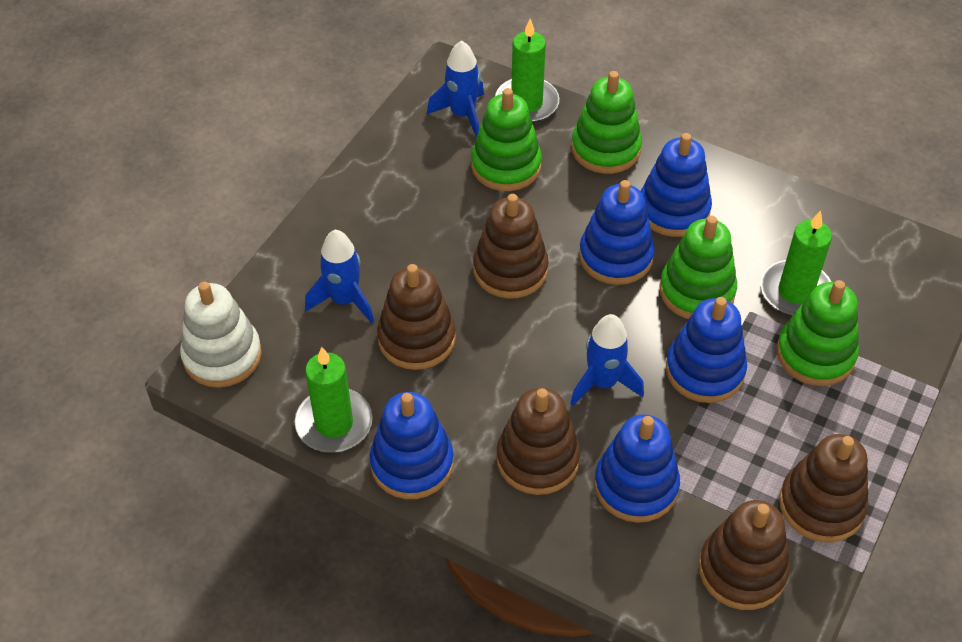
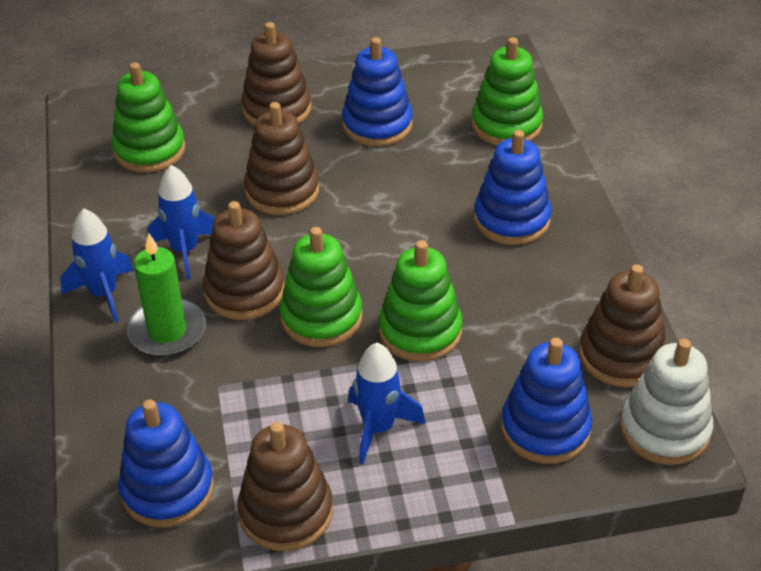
blue stacking toy: 5 -> 4
green candle: 3 -> 1

